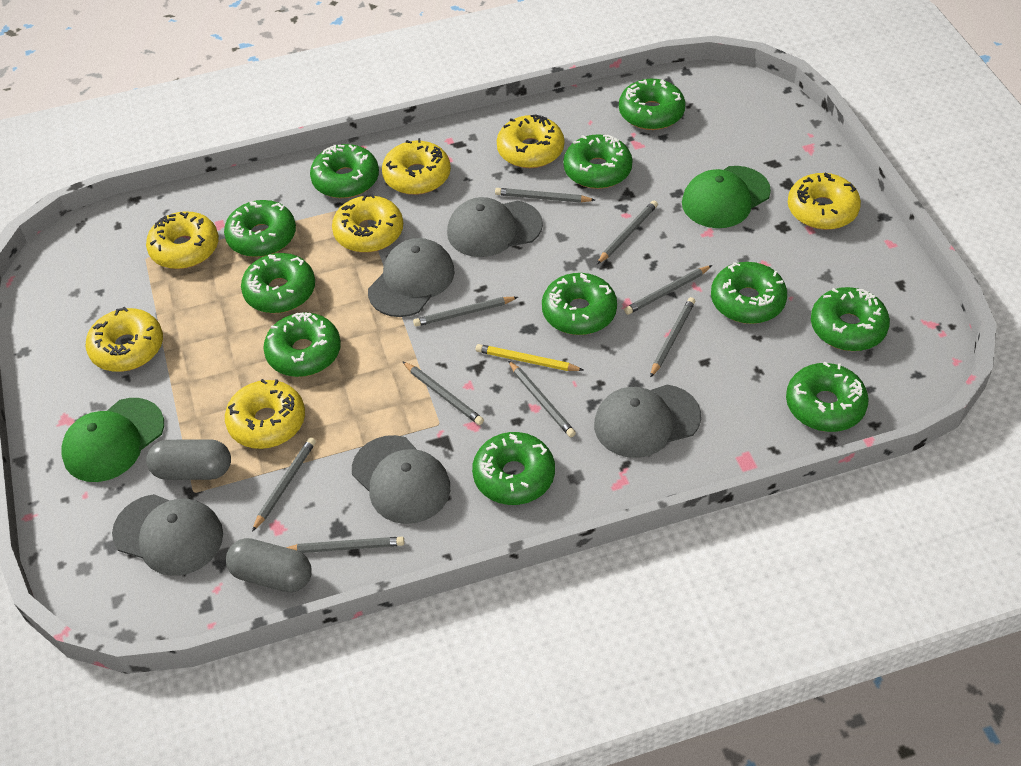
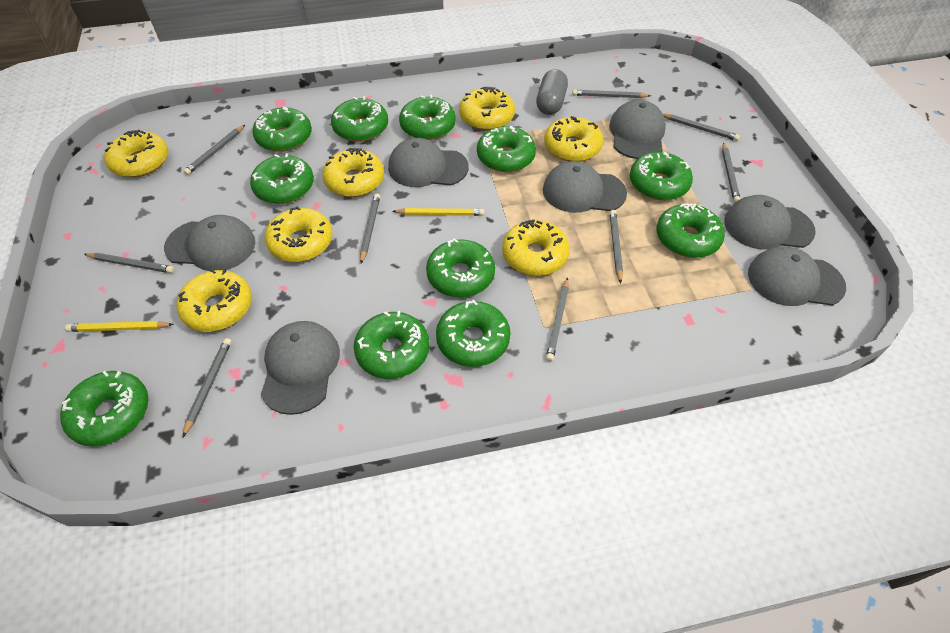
green cap: 2 -> 0
grey cap: 5 -> 7
grey capsule: 2 -> 1
yellow pencil: 1 -> 2

